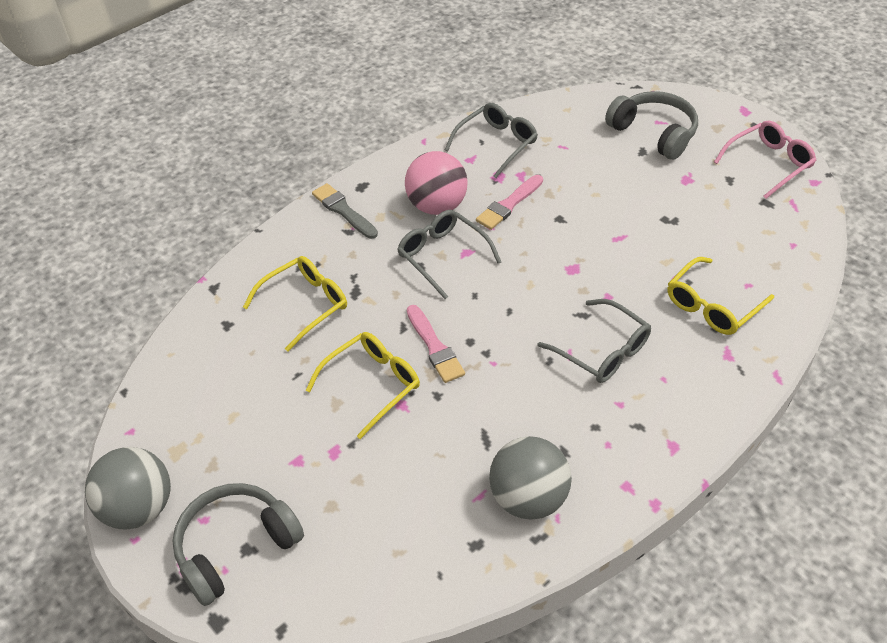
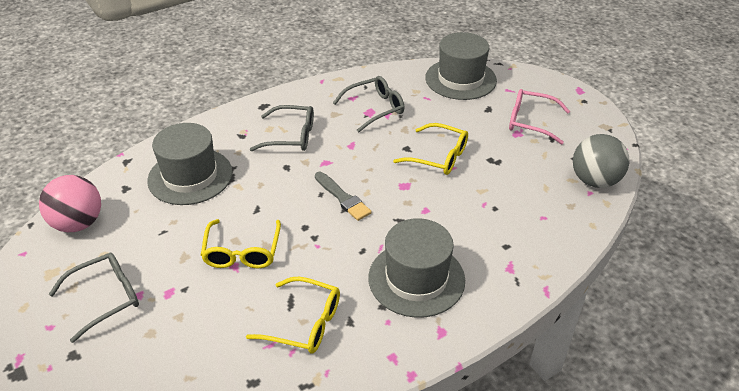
grey ball: 2 -> 1
grey hat: 0 -> 3
grey headphones: 2 -> 0
pink brush: 2 -> 0

